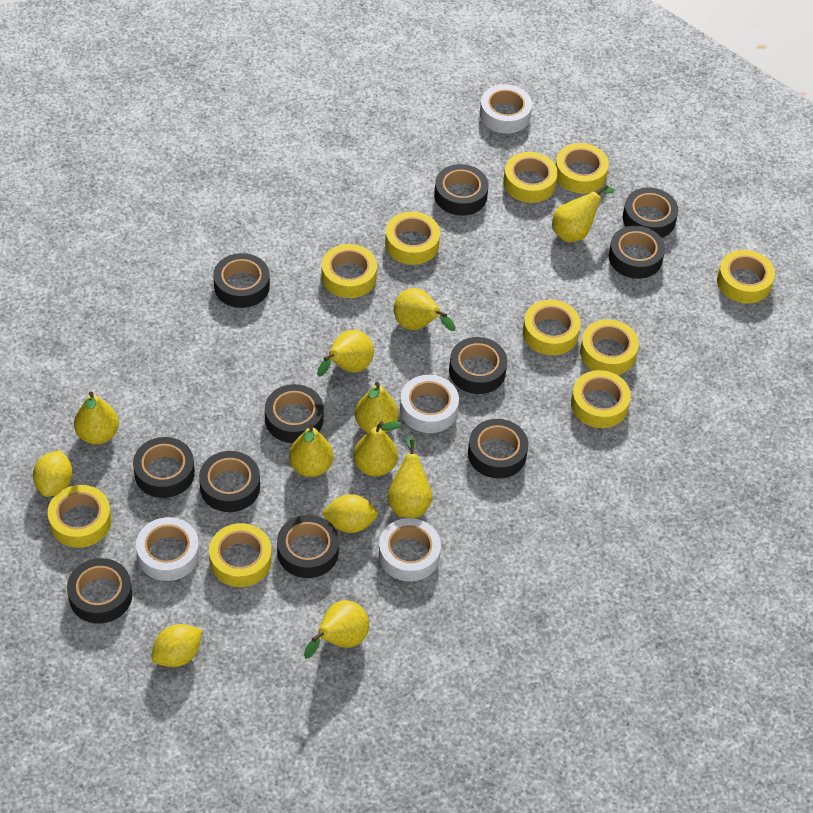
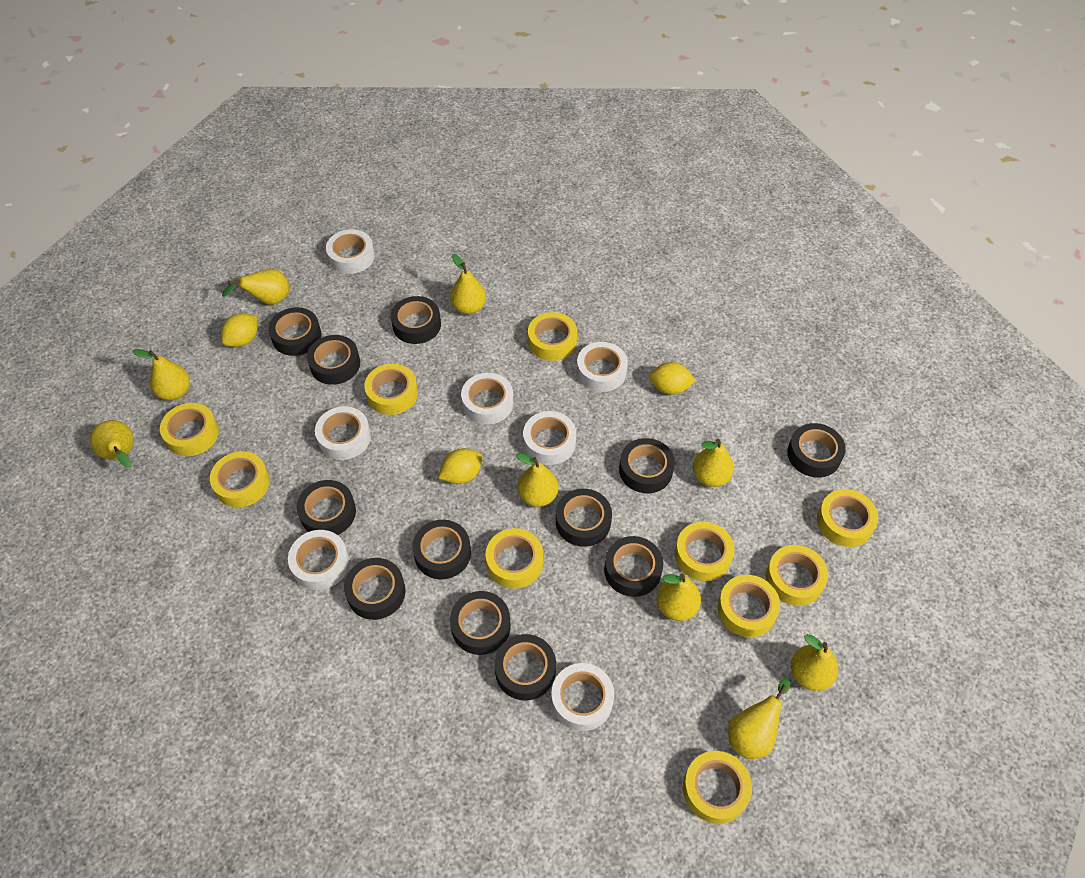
black tape: 11 -> 12
white tape: 4 -> 7

